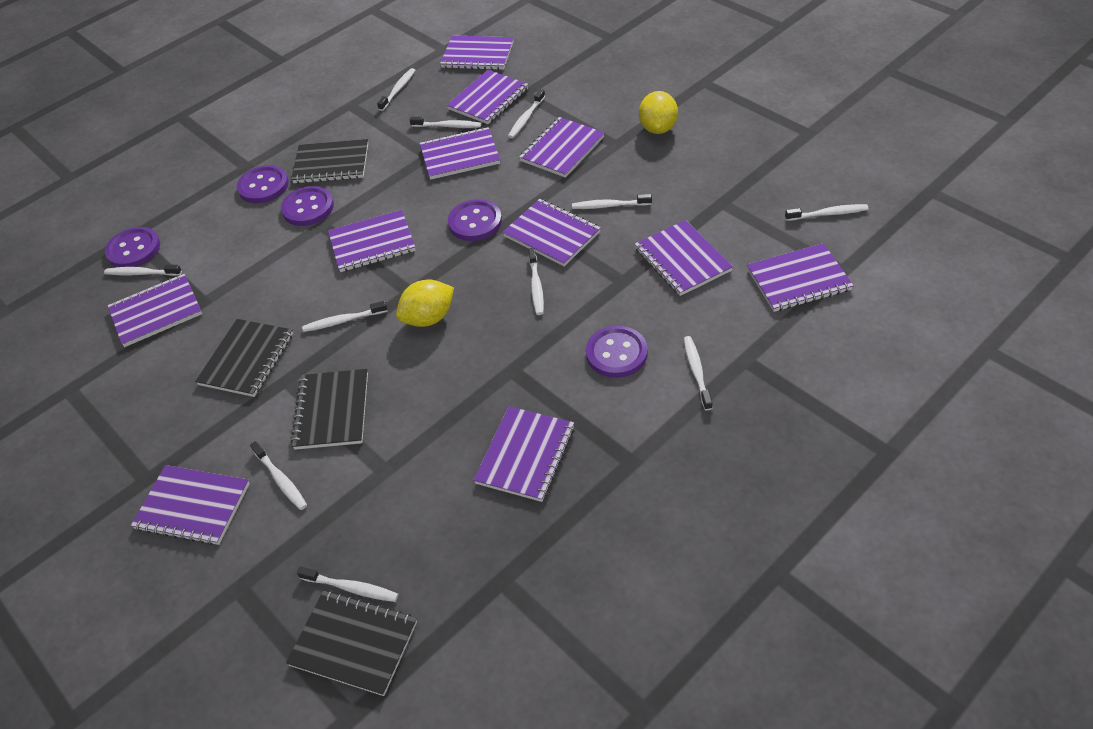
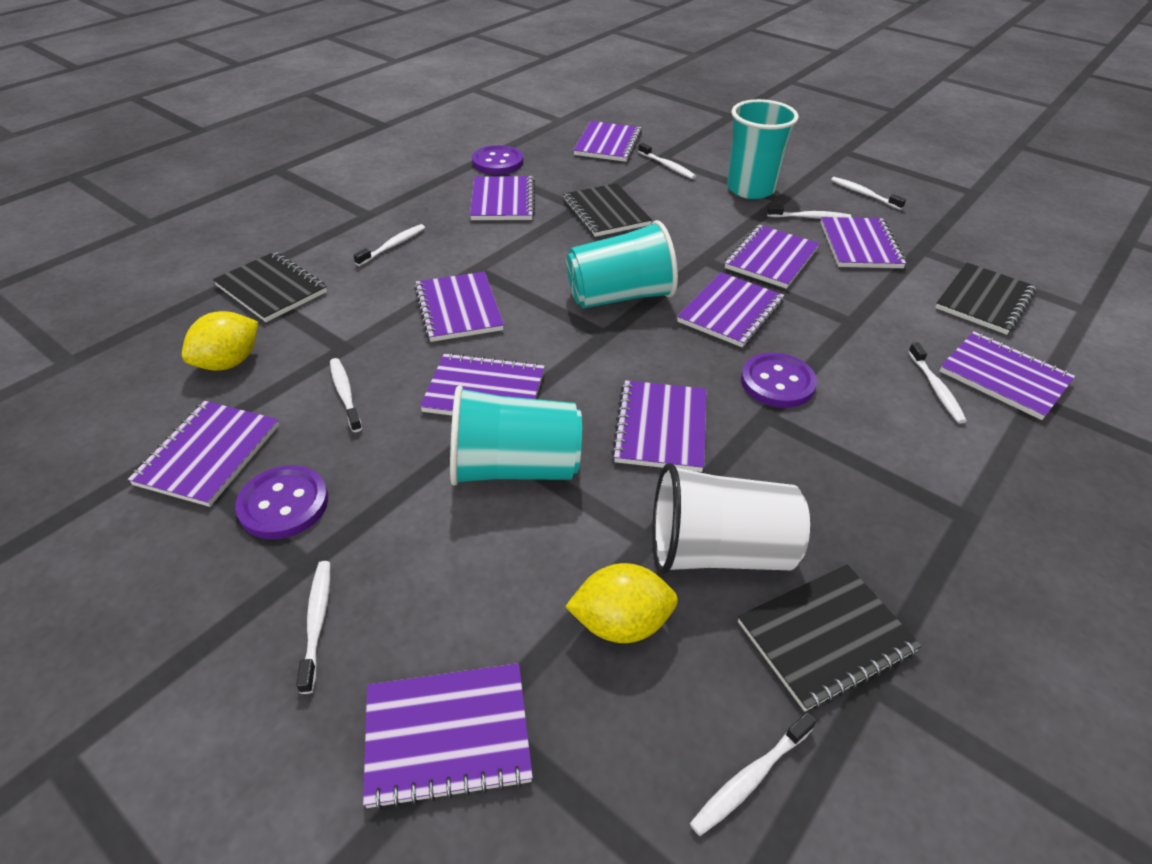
purple button: 5 -> 3
turquoise cup: 0 -> 3
white cup: 0 -> 1
white toothbrush: 11 -> 8

